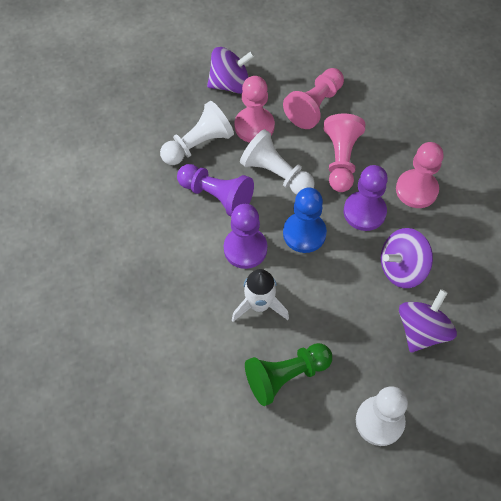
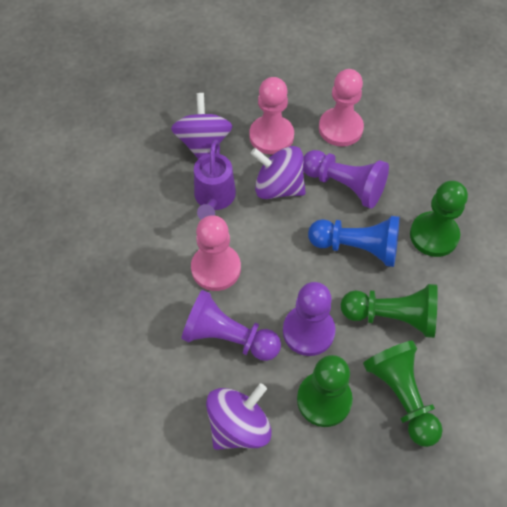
green pawn: 1 -> 4
pink pawn: 4 -> 3
purple watering can: 0 -> 1
white pawn: 3 -> 0
white rocket: 1 -> 0

